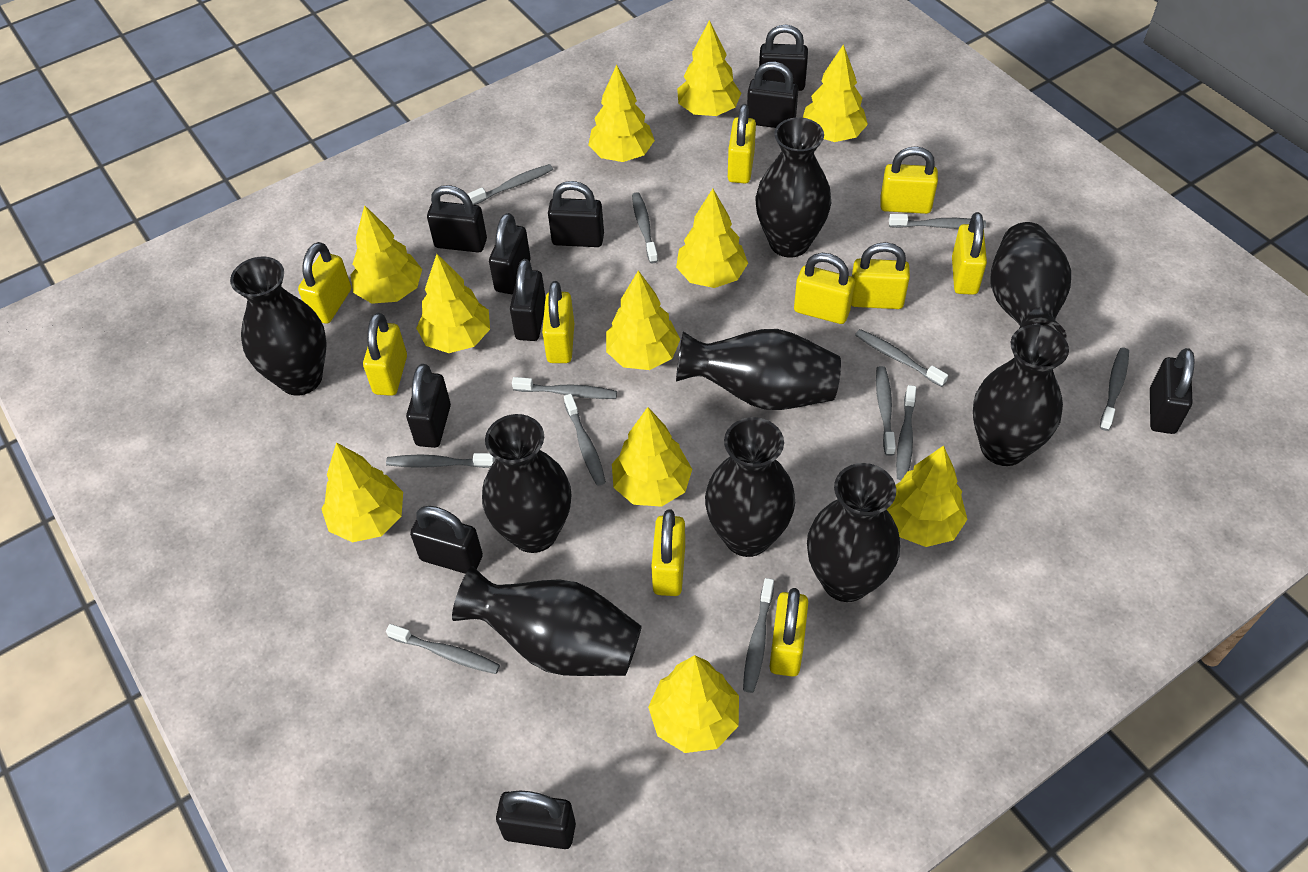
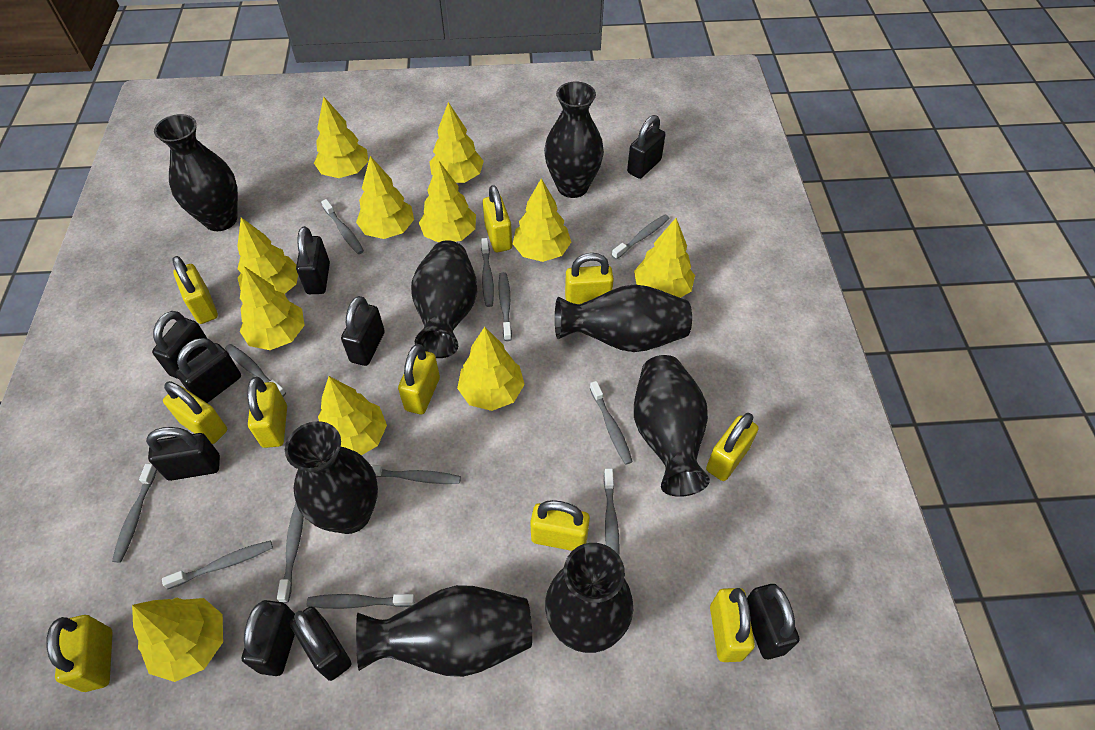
black padlock: 10 -> 9
black vase: 9 -> 8

